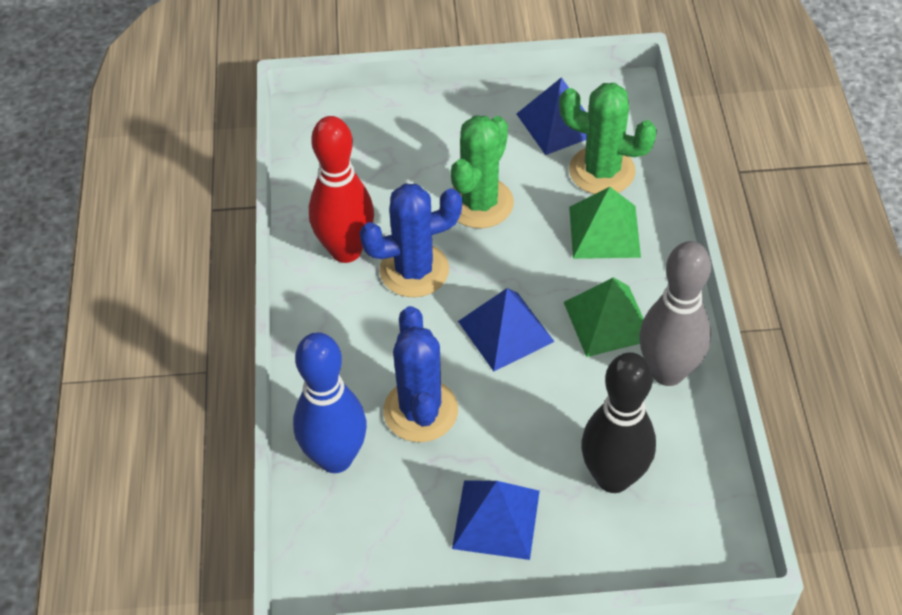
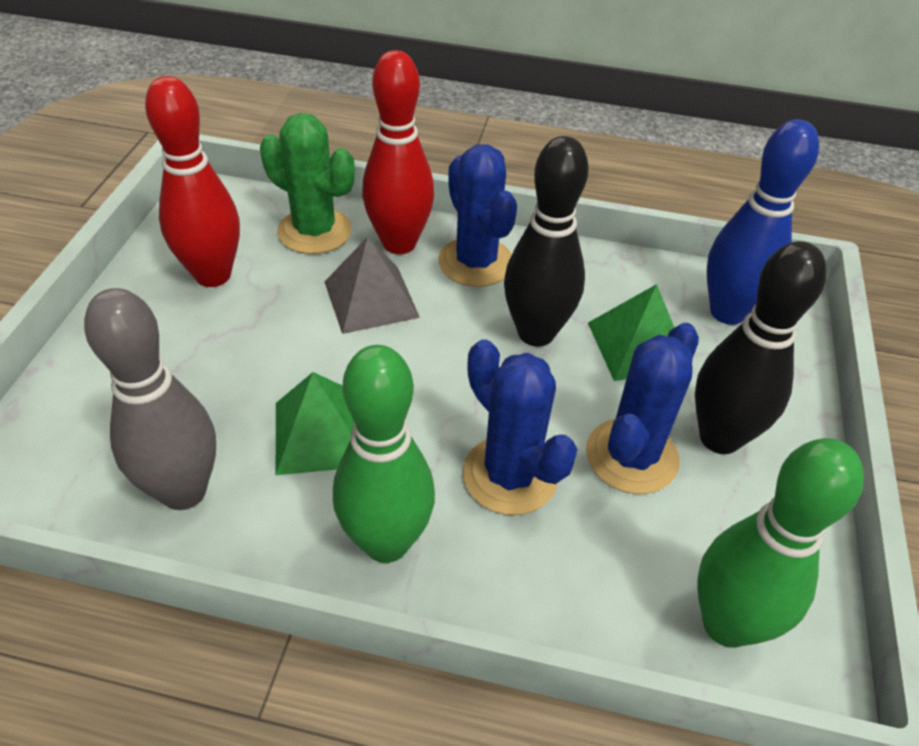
black bowling pin: 1 -> 2
blue cactus: 2 -> 3
blue pyramid: 3 -> 0
green bowling pin: 0 -> 2
green cactus: 2 -> 1
grey pyramid: 0 -> 1
red bowling pin: 1 -> 2

